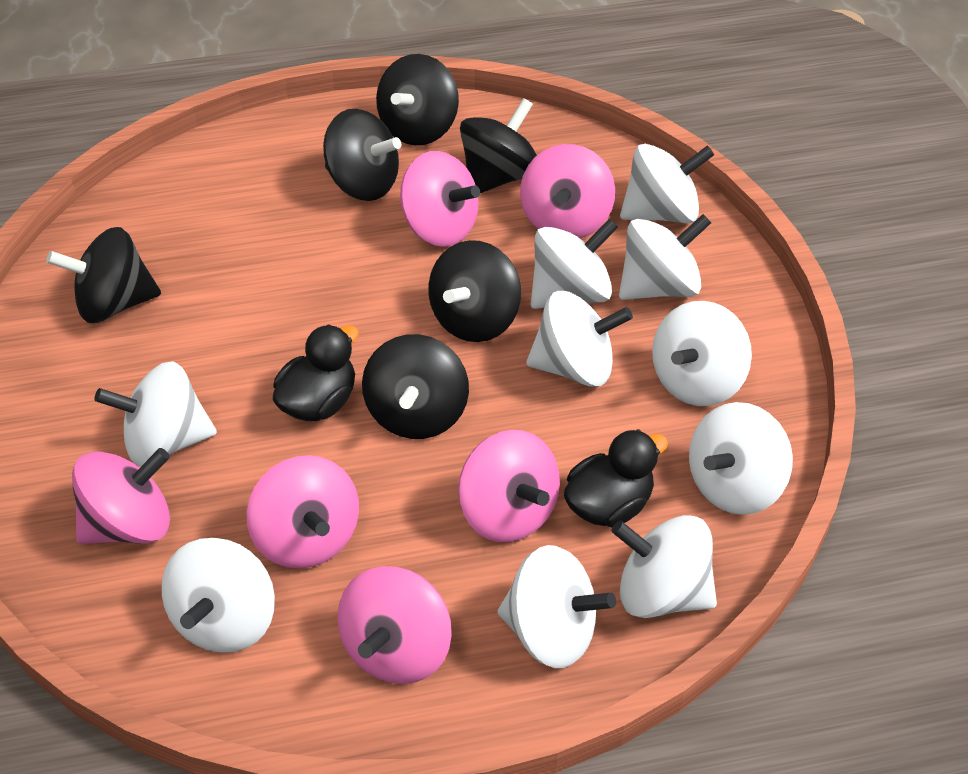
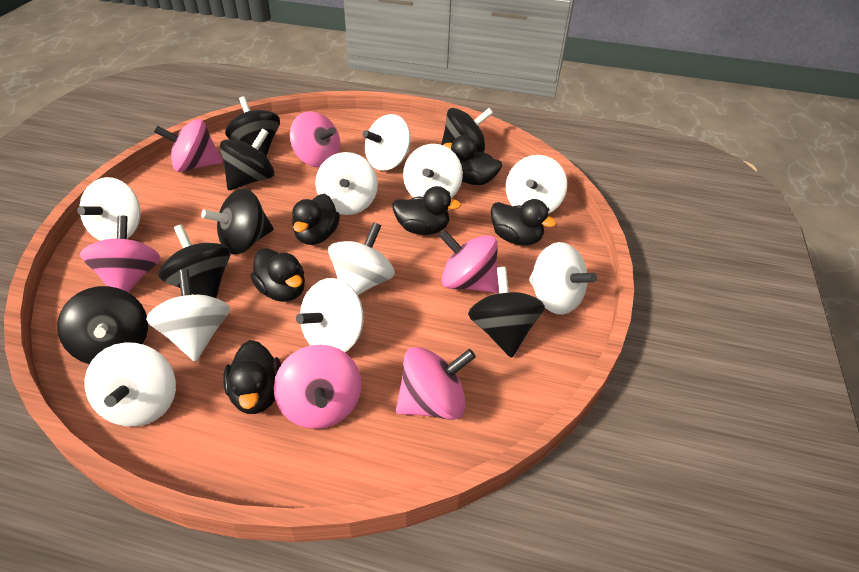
black duck: 2 -> 6
black spinning top: 6 -> 7

